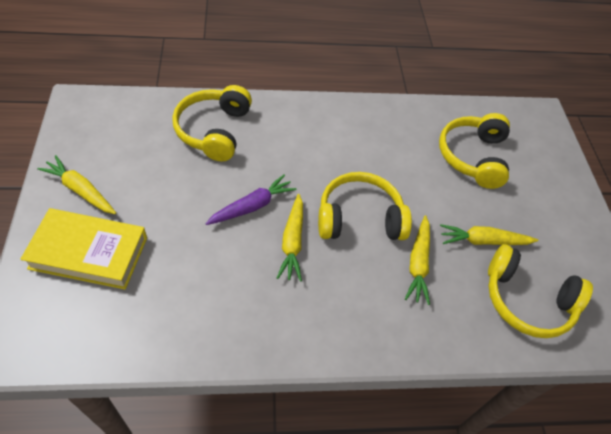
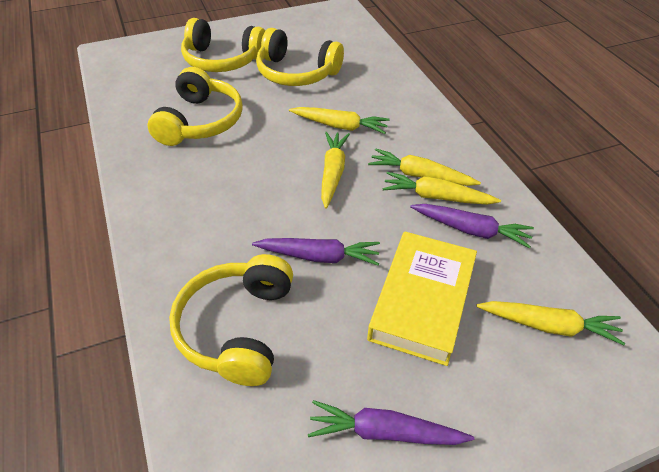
purple carrot: 1 -> 3
yellow carrot: 4 -> 5

